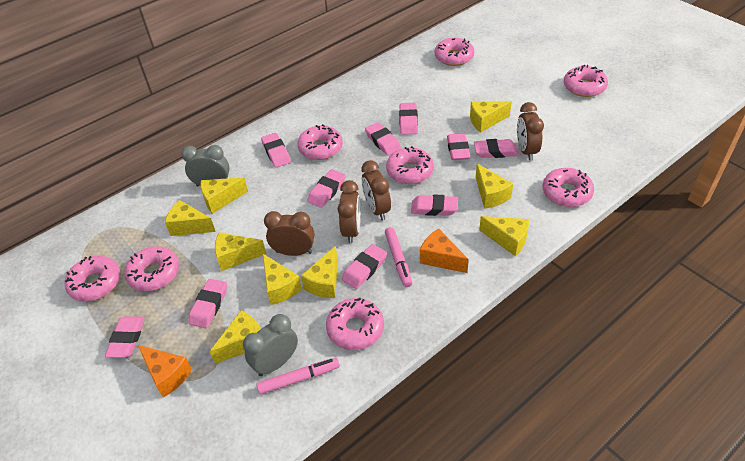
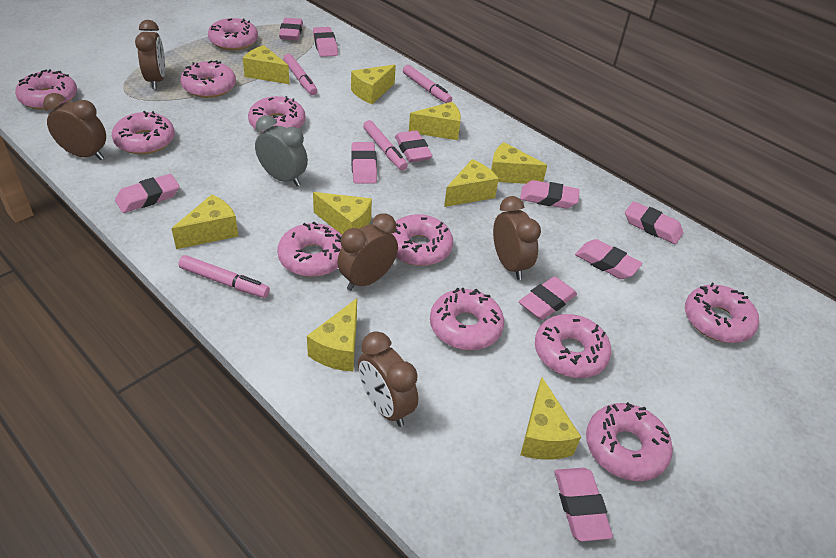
brown clock: 4 -> 5
grey clock: 2 -> 1
orange cheese: 2 -> 0
pink donut: 8 -> 11
pink marker: 2 -> 4

